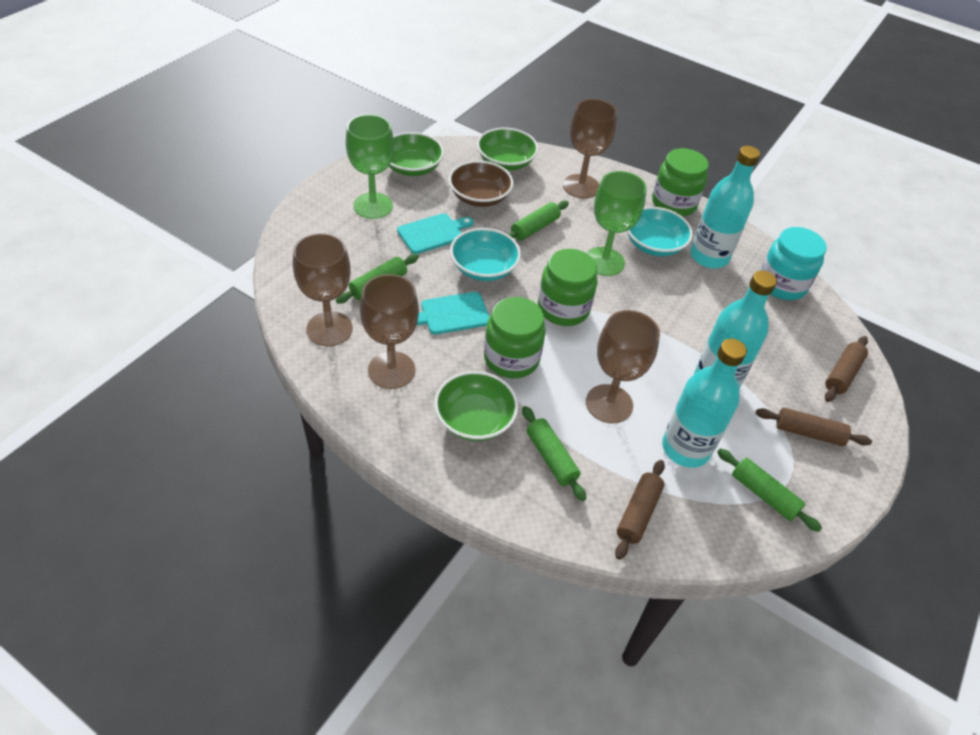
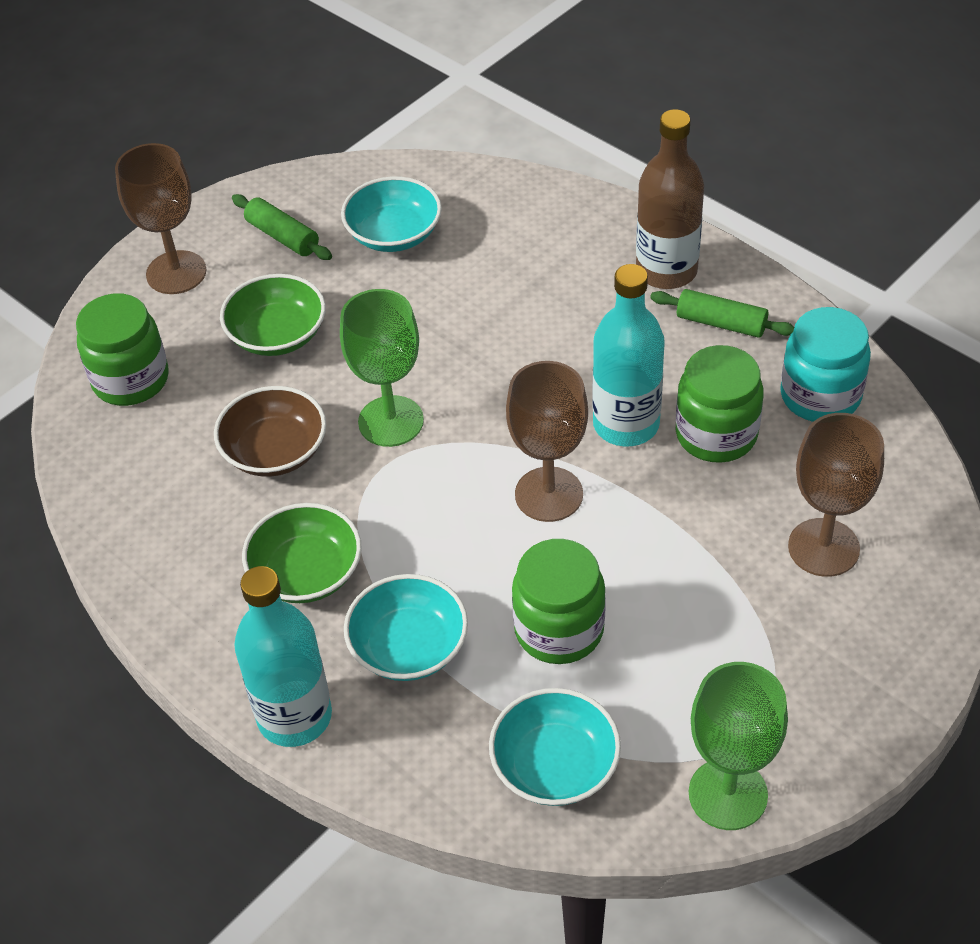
brown bottle: 0 -> 1
brown goblet: 4 -> 3
brown rolling pin: 3 -> 0
green bowl: 3 -> 2
green rolling pin: 4 -> 2
turquoise bottle: 3 -> 2
turquoise bowl: 2 -> 3
turquoise cutting board: 2 -> 0

